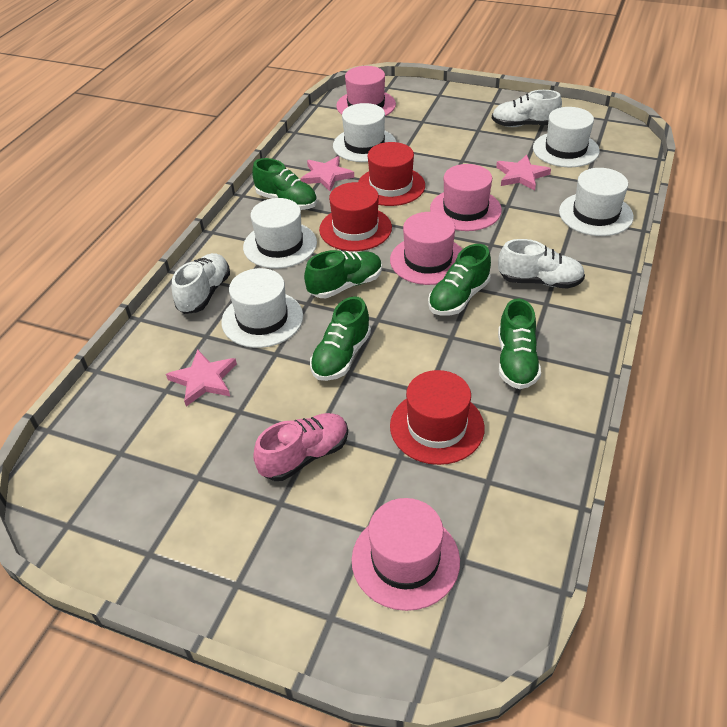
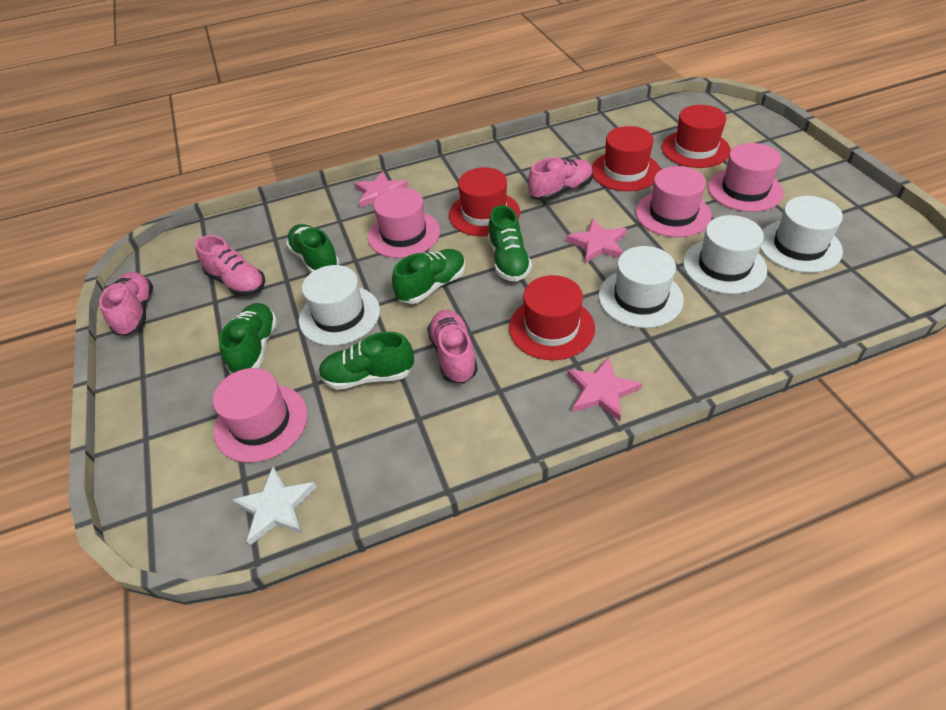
pink shoe: 1 -> 4
red hat: 3 -> 4
white hat: 5 -> 4
white shoe: 3 -> 0
white star: 0 -> 1

